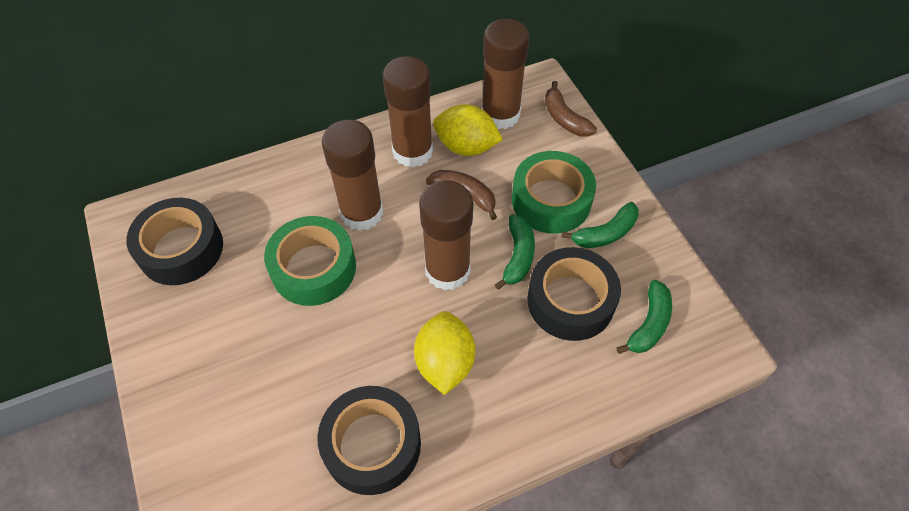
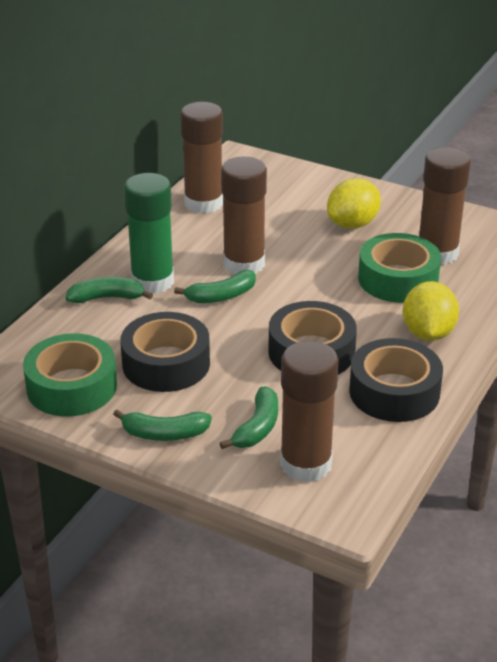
brown banana: 2 -> 0
green banana: 3 -> 4
green glue stick: 0 -> 1

